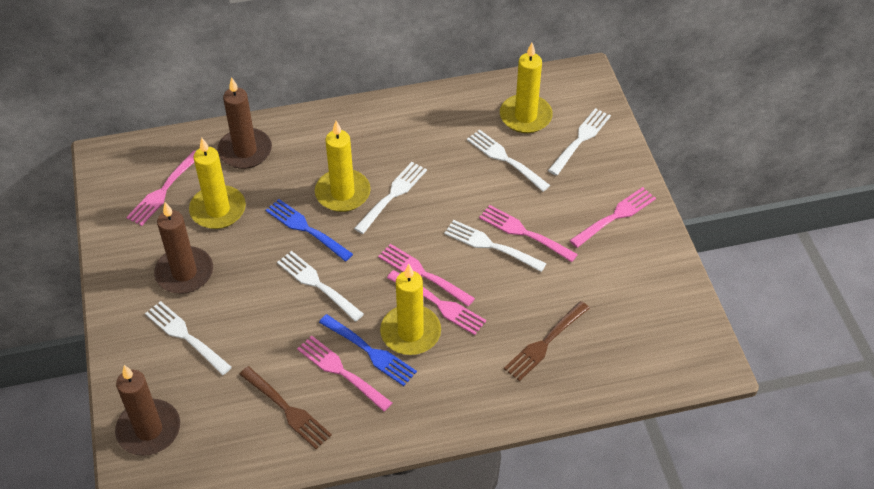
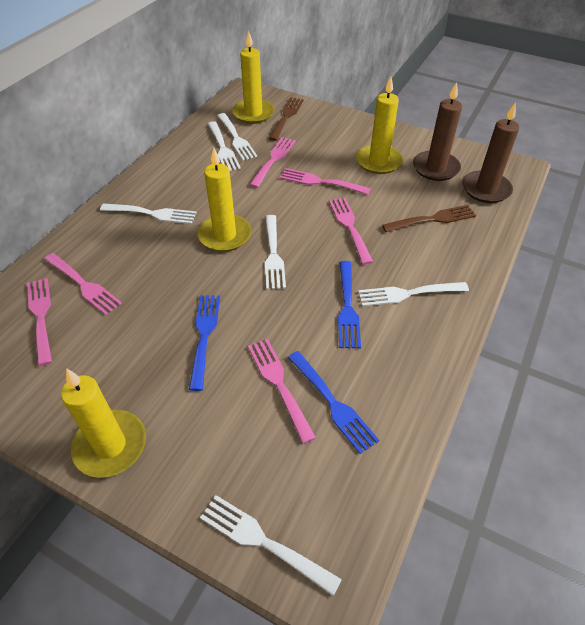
blue fork: 2 -> 3
brown candle: 3 -> 2

